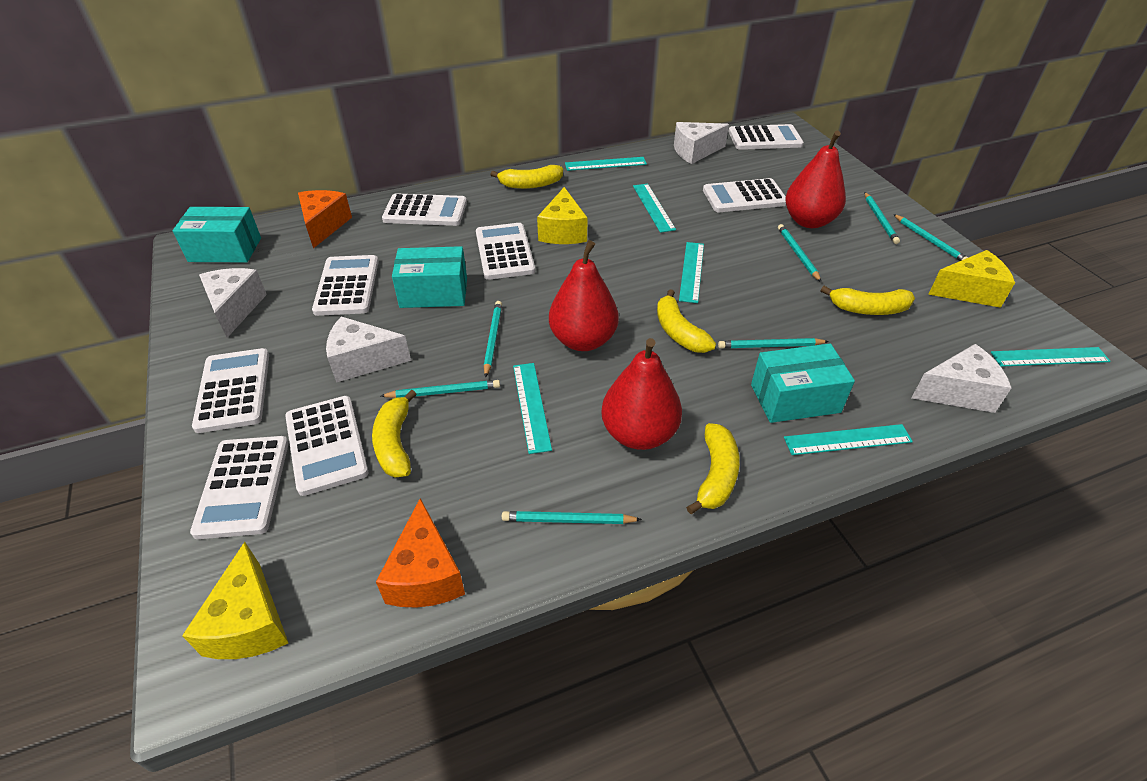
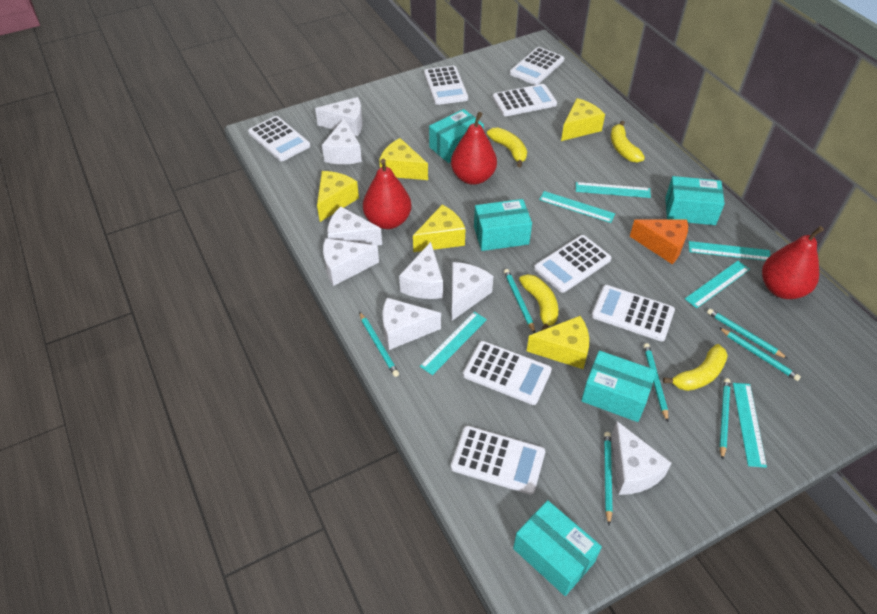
orange cheese: 2 -> 1
turquoise box: 3 -> 5
white cheese: 4 -> 8
yellow banana: 5 -> 4
yellow cheese: 3 -> 5

